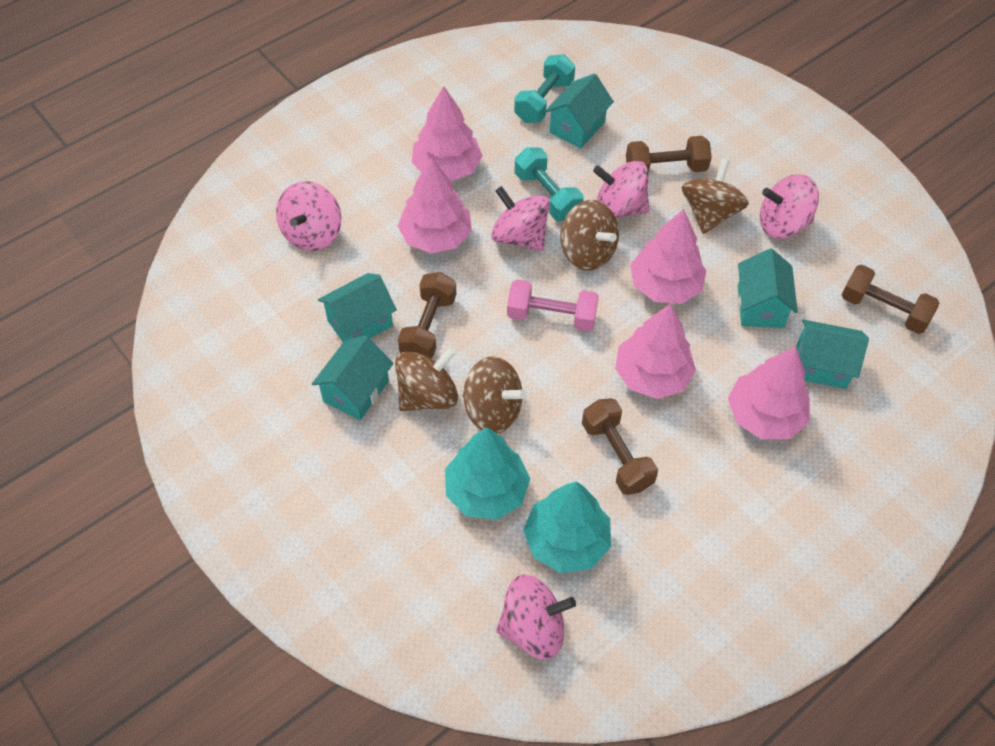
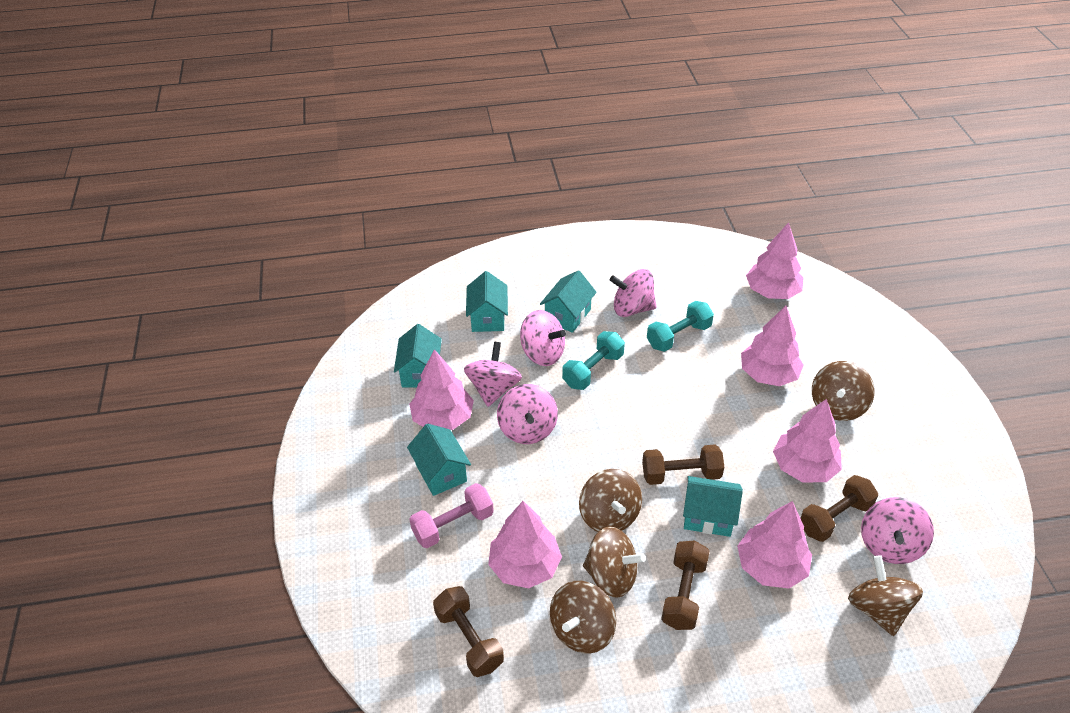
brown spinning top: 4 -> 5
pink tree: 5 -> 6
turquoise tree: 2 -> 0

